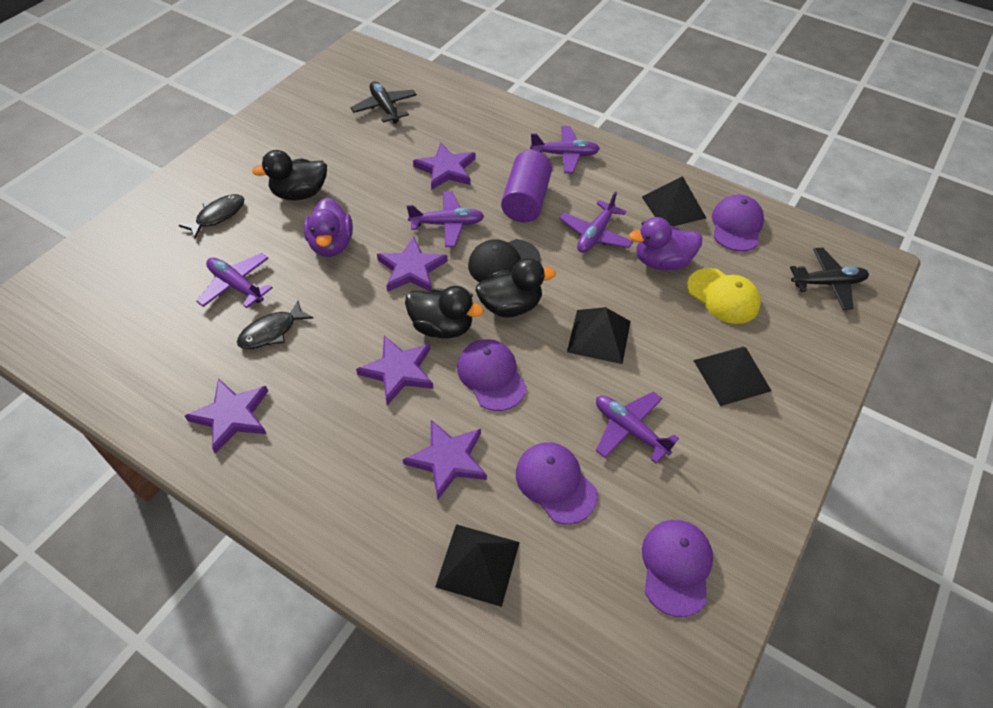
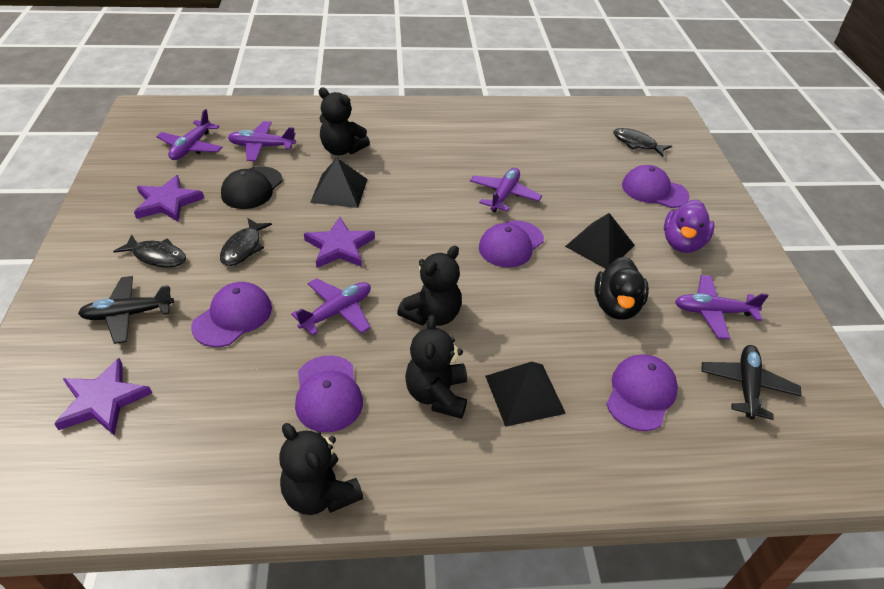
black duck: 3 -> 1
black fish: 2 -> 3
black pyramid: 4 -> 3
black teddy bear: 0 -> 4
purple cap: 4 -> 5
purple cylinder: 1 -> 0
purple duck: 2 -> 1
purple star: 5 -> 3
yellow cap: 1 -> 0

